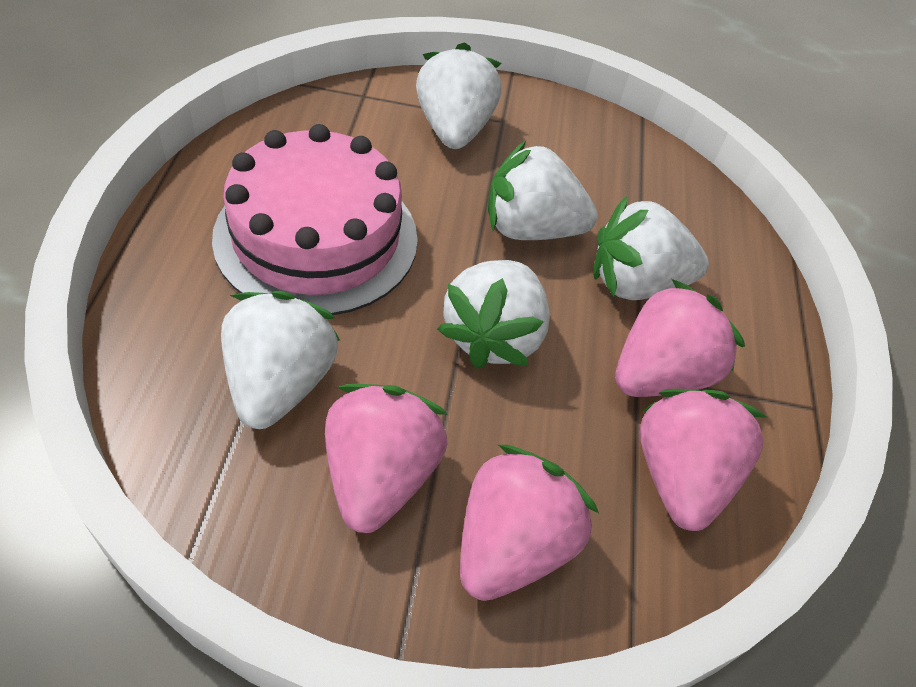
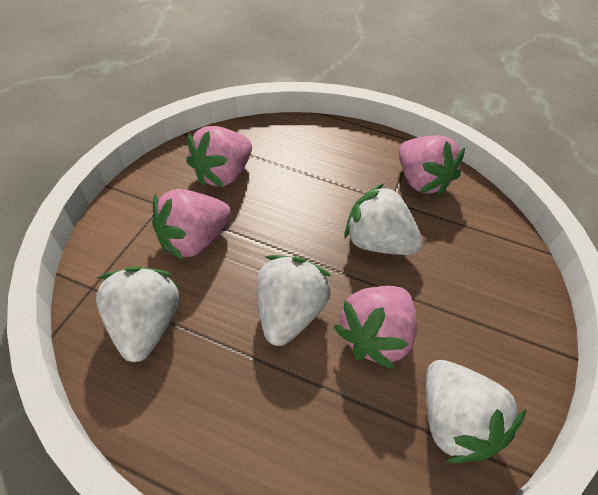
pink cake: 1 -> 0
white strawberry: 5 -> 4

